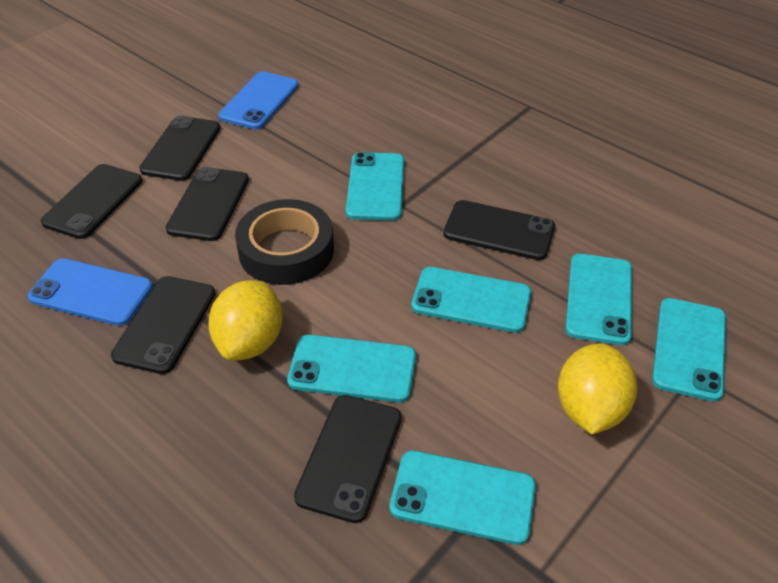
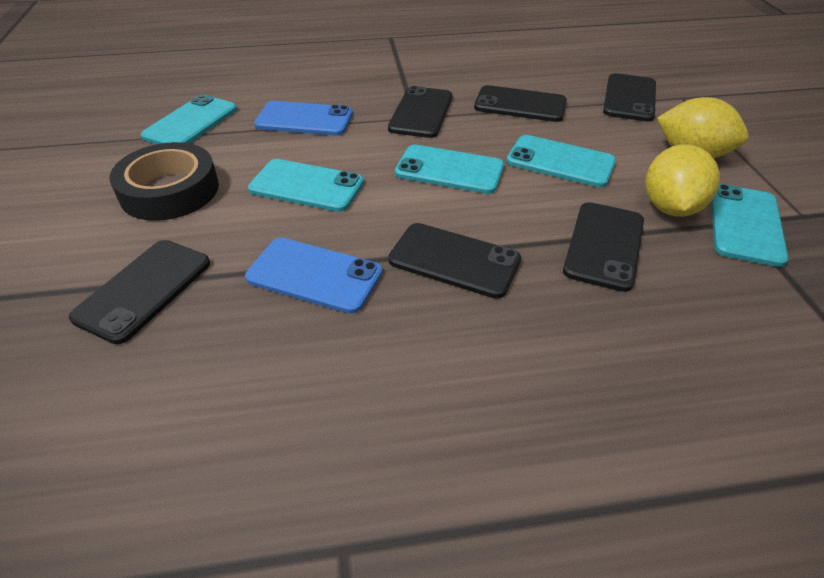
turquoise phone: 6 -> 5

